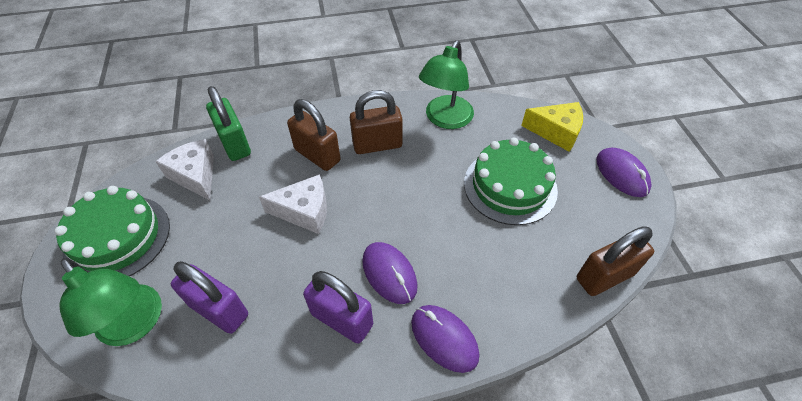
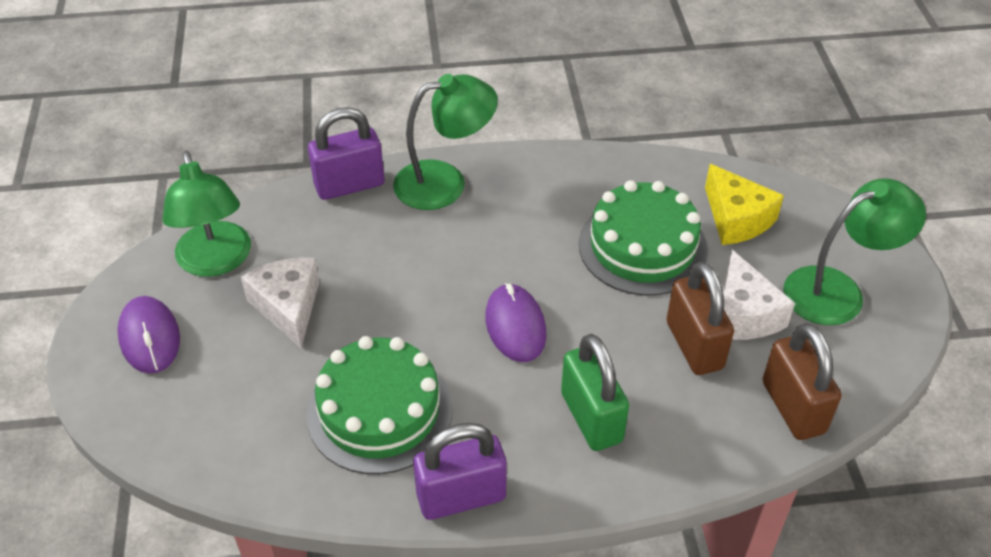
brown padlock: 3 -> 2
green lamp: 2 -> 3
purple mouse: 3 -> 2

